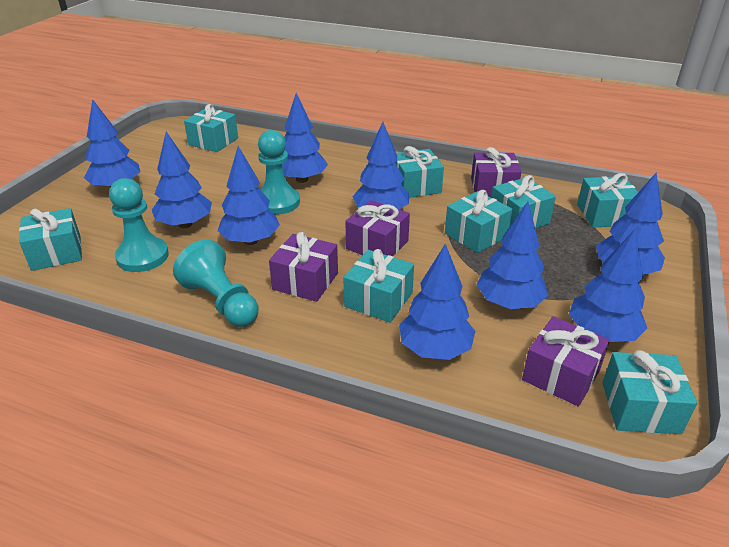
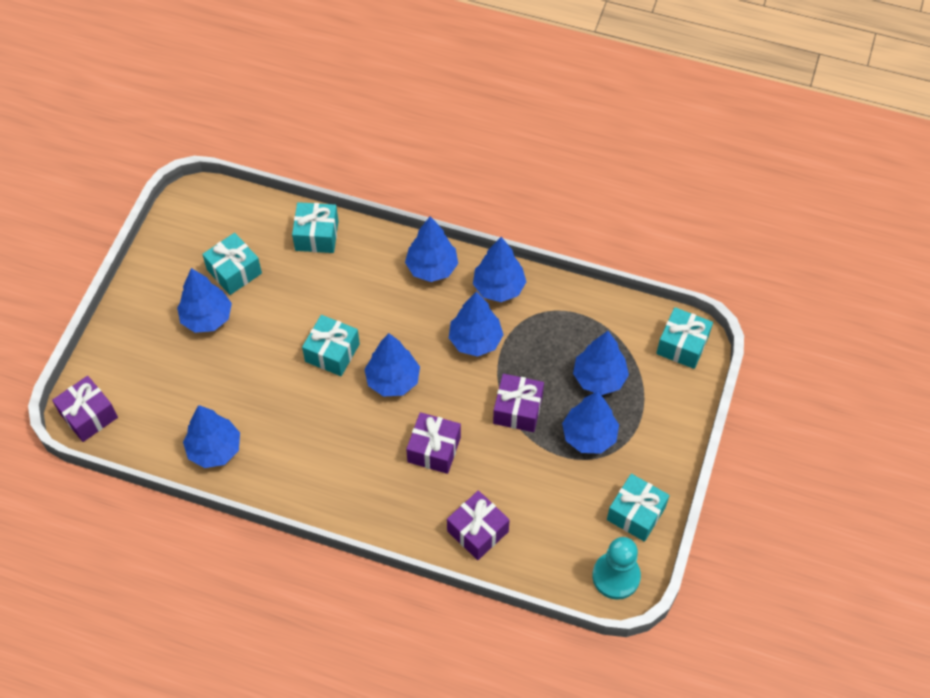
blue tree: 9 -> 8
turquoise gift: 8 -> 5
turquoise pawn: 3 -> 1

